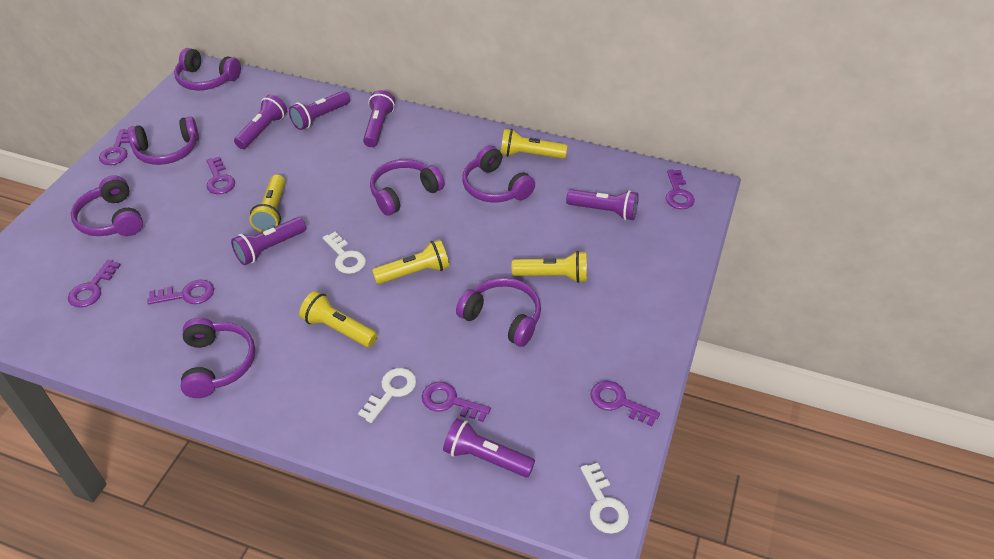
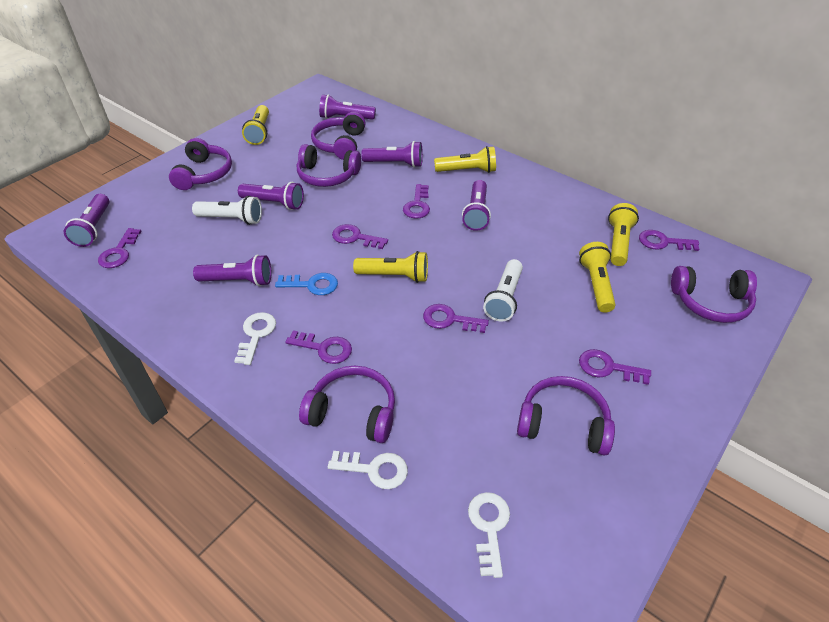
blue key: 0 -> 1
purple headphones: 7 -> 6
white flashlight: 0 -> 2

